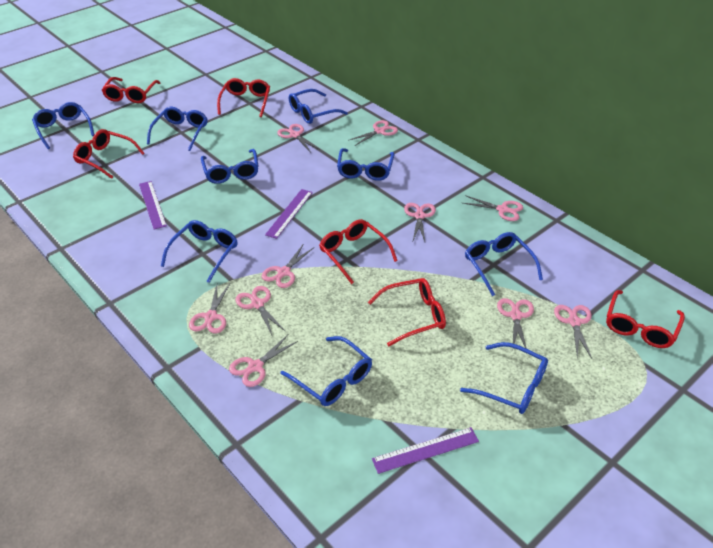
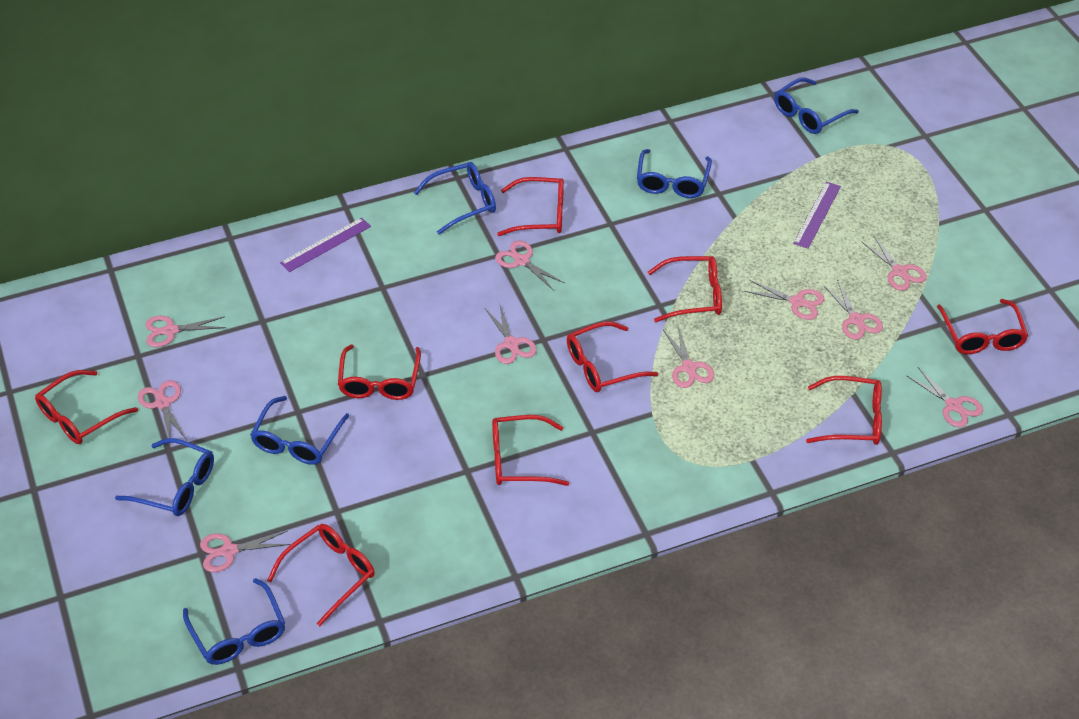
blue glasses: 9 -> 6
purple ruler: 3 -> 2
red glasses: 6 -> 9

